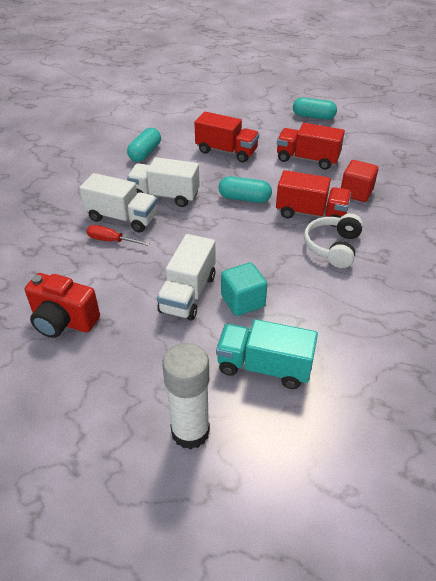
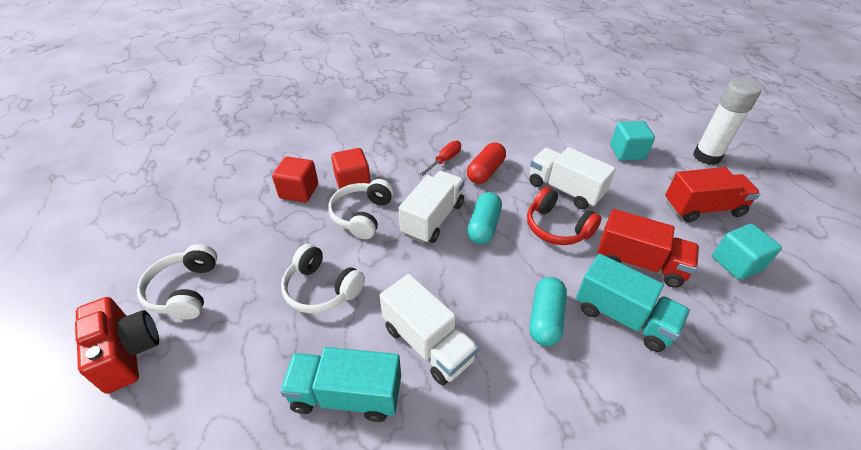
red capsule: 0 -> 1
red cube: 1 -> 2
red headphones: 0 -> 1
red truck: 3 -> 2
turquoise capsule: 3 -> 2
turquoise cube: 1 -> 2
turquoise truck: 1 -> 2
white headphones: 1 -> 3

